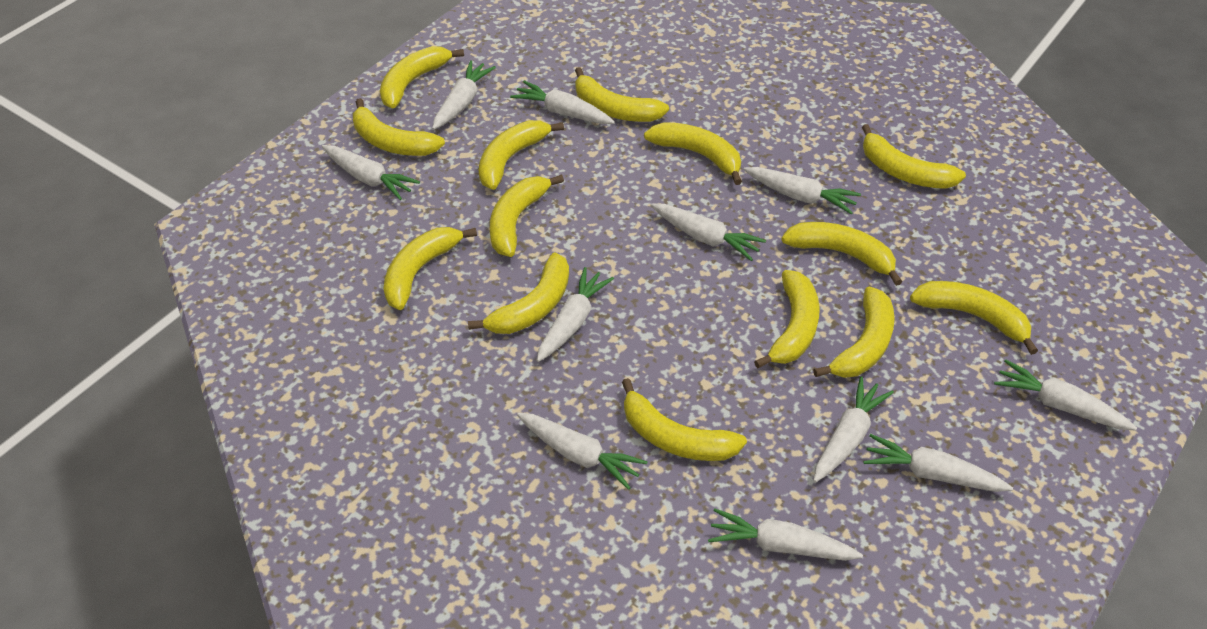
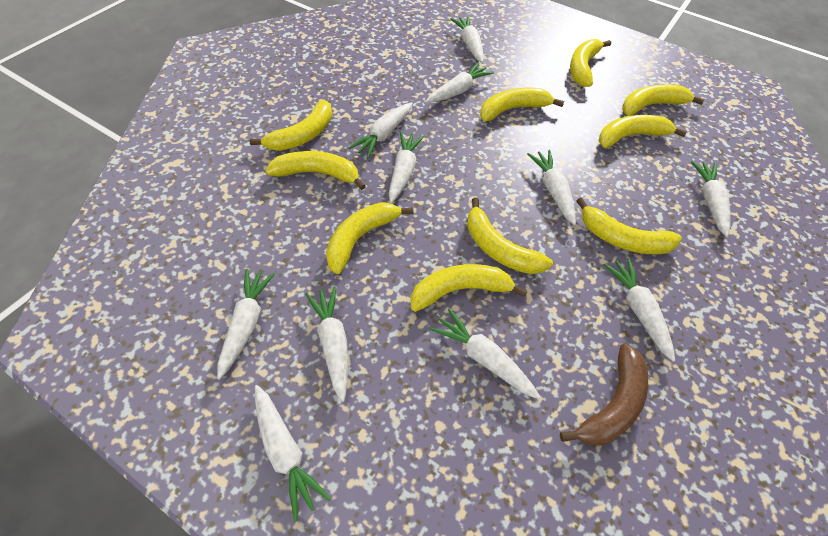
brown banana: 0 -> 1
yellow banana: 14 -> 10

